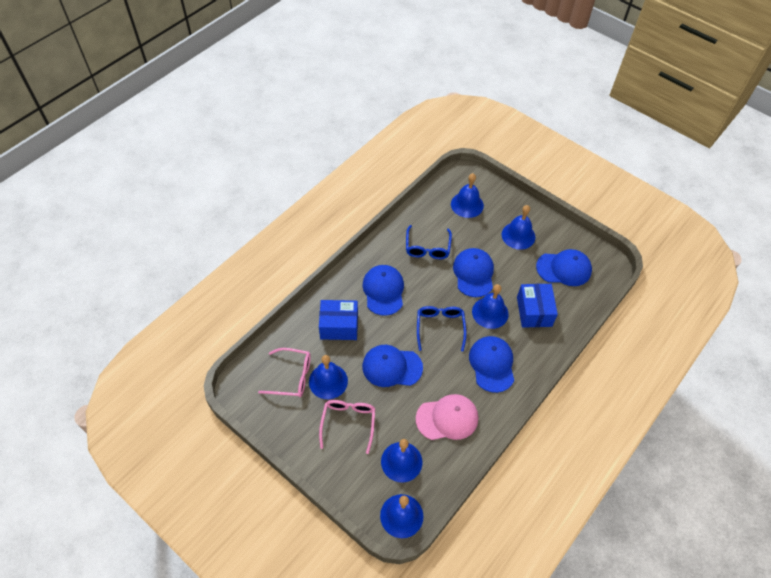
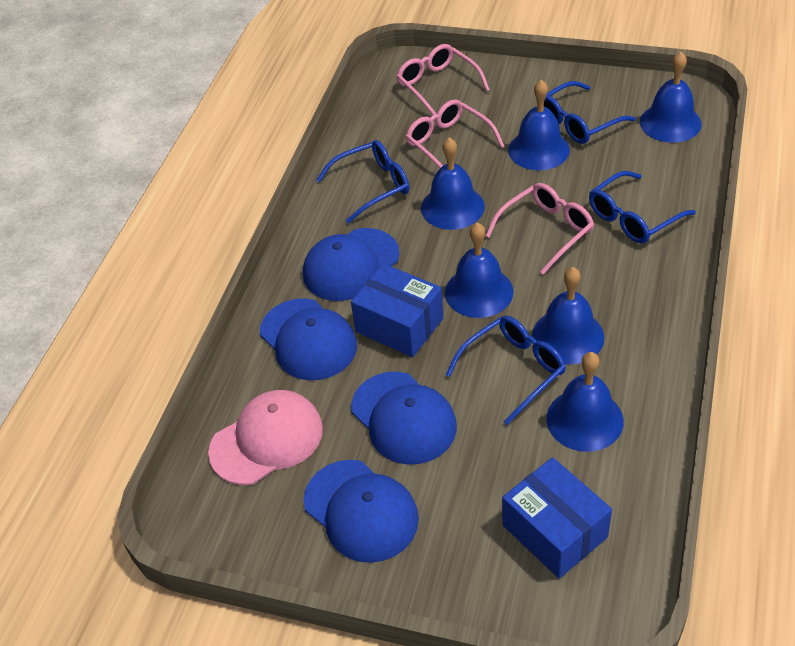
blue cap: 5 -> 4
blue glasses: 2 -> 4
pink glasses: 2 -> 3

